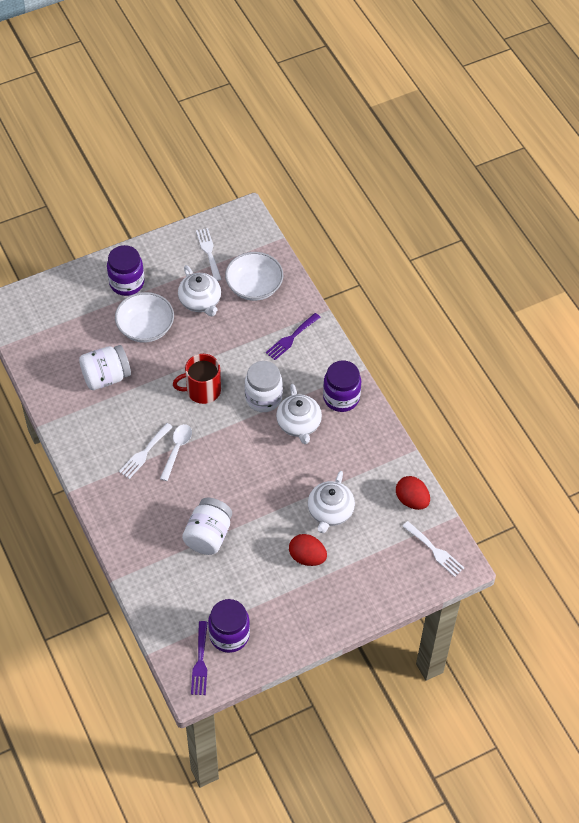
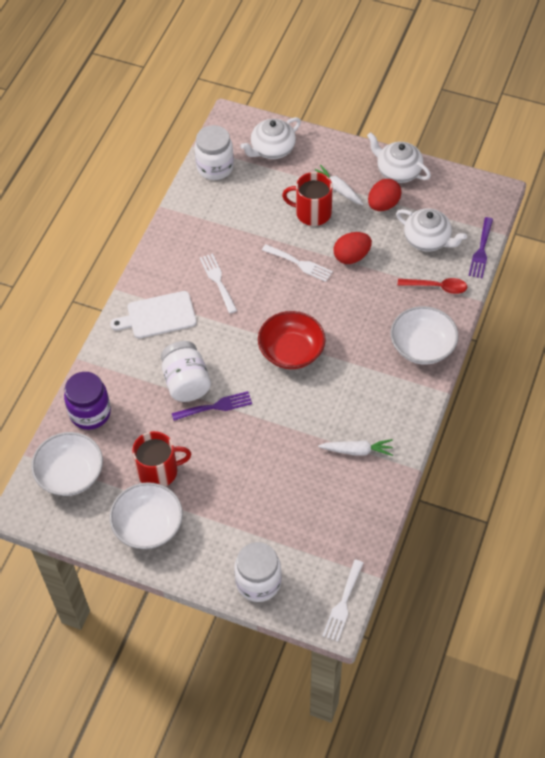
purple jar: 3 -> 1
red bowl: 0 -> 1
red mug: 1 -> 2
red spoon: 0 -> 1
white bowl: 2 -> 3
white carrot: 0 -> 2
white cutting board: 0 -> 1
white spoon: 1 -> 0

